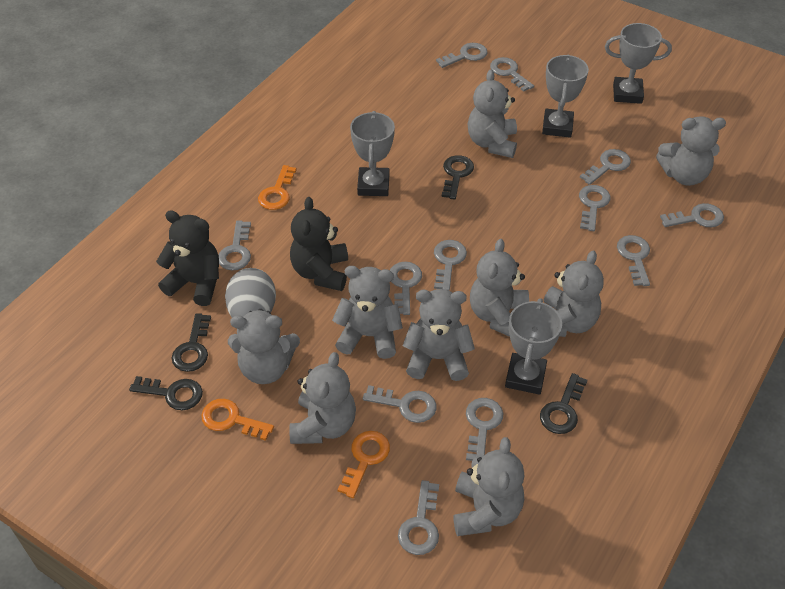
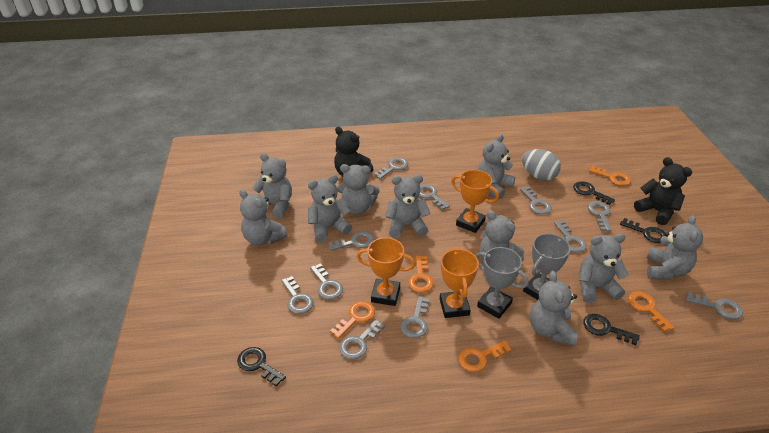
grey key: 12 -> 11
grey teddy bear: 9 -> 10
grey trophy: 4 -> 2
orange key: 3 -> 5
orange trophy: 0 -> 3

